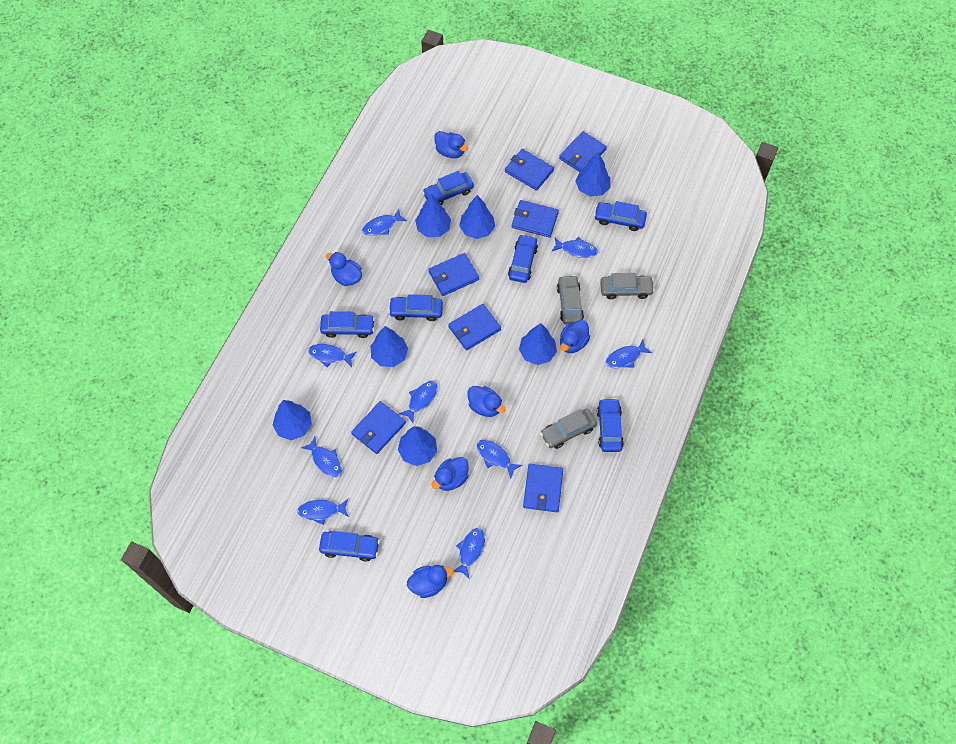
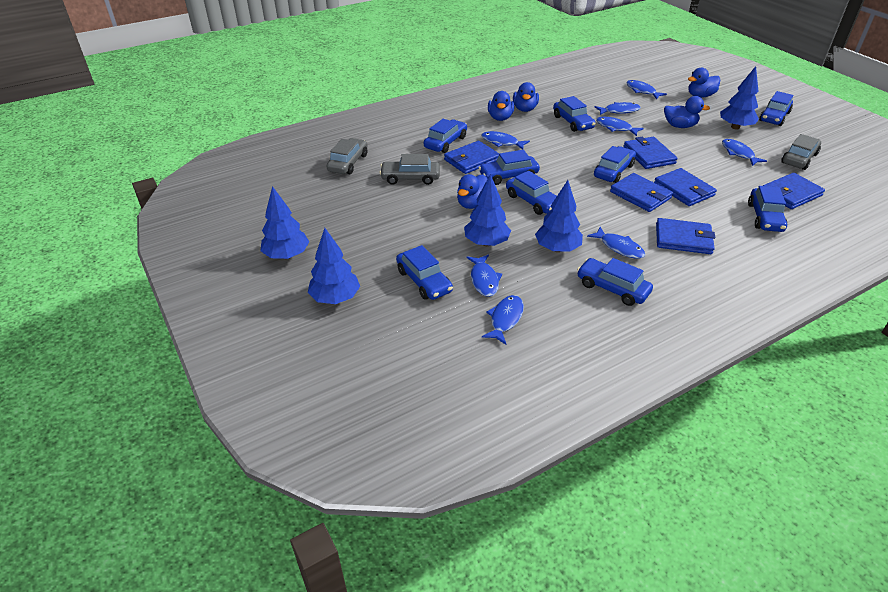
blue car: 7 -> 9
blue duck: 6 -> 5
blue fish: 9 -> 8
blue tree: 7 -> 5
blue wallet: 7 -> 6

